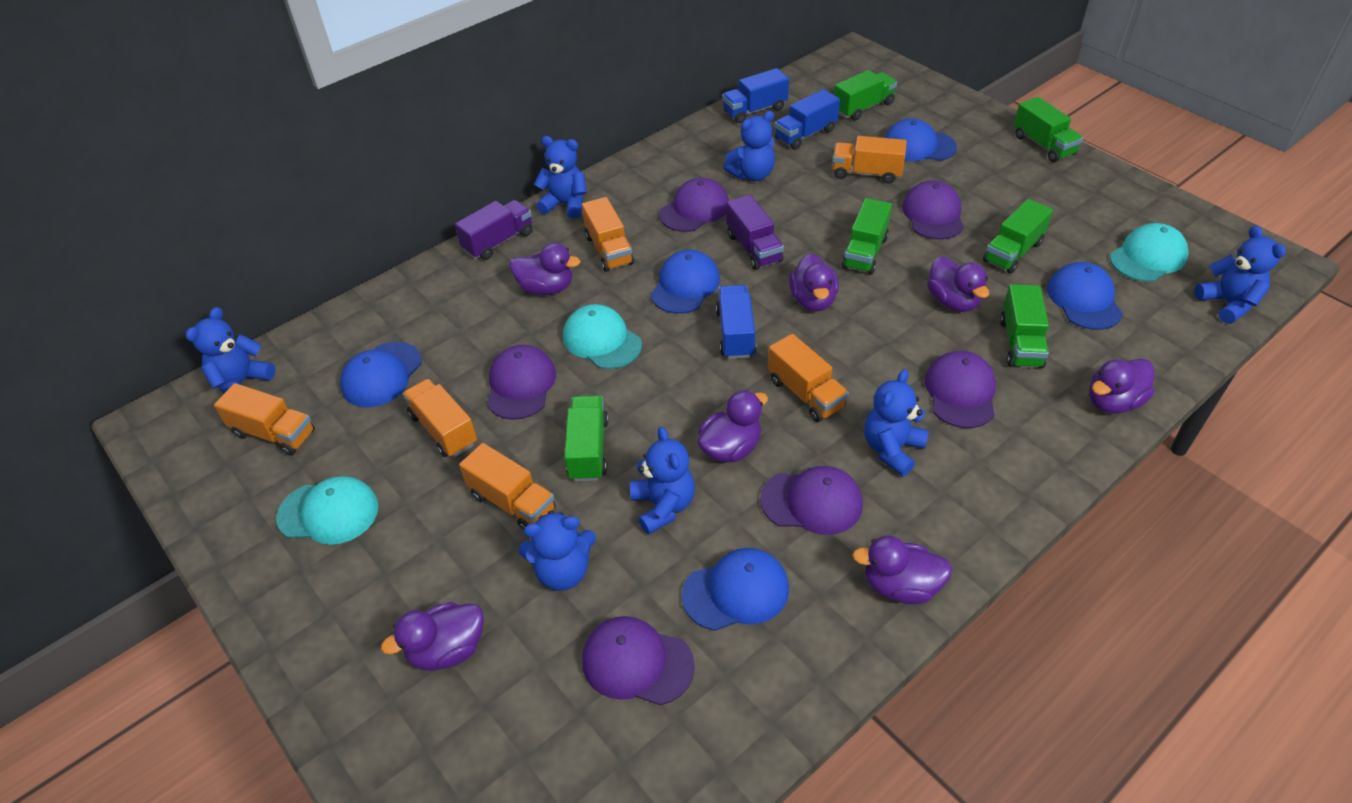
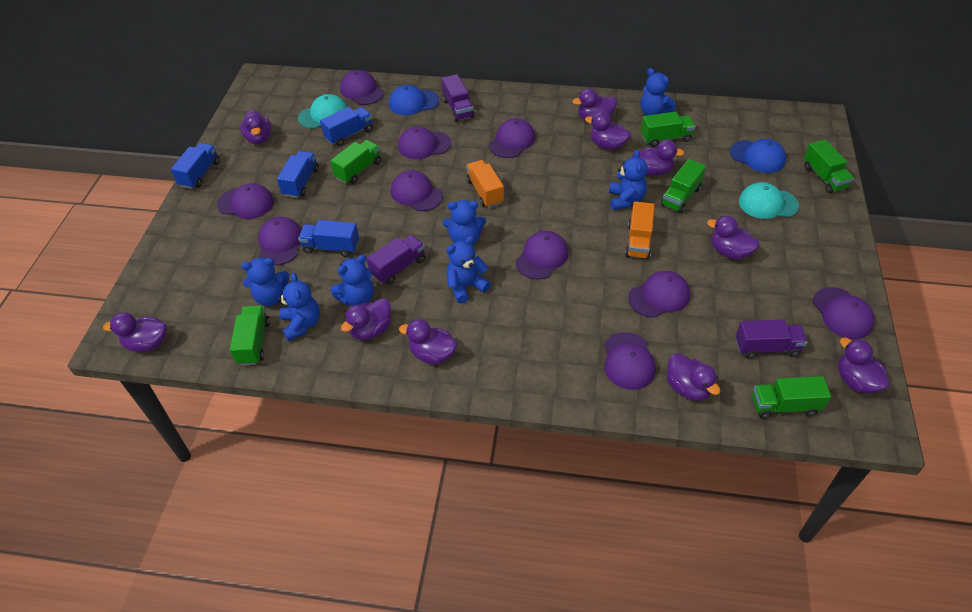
blue cap: 5 -> 2
blue truck: 3 -> 4
orange truck: 6 -> 2
purple cap: 6 -> 10
purple duck: 7 -> 10
purple truck: 2 -> 3
turquoise cap: 3 -> 2

